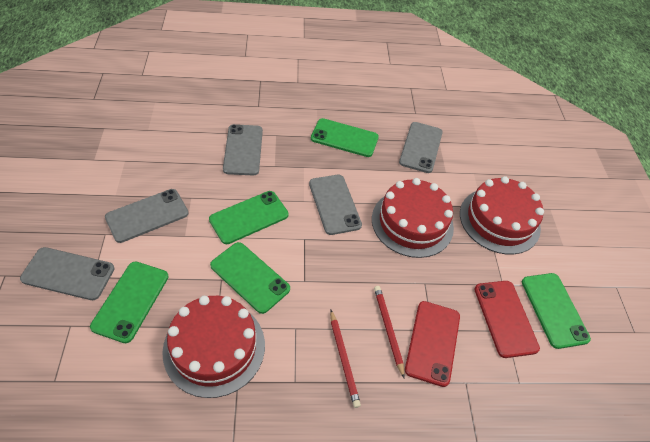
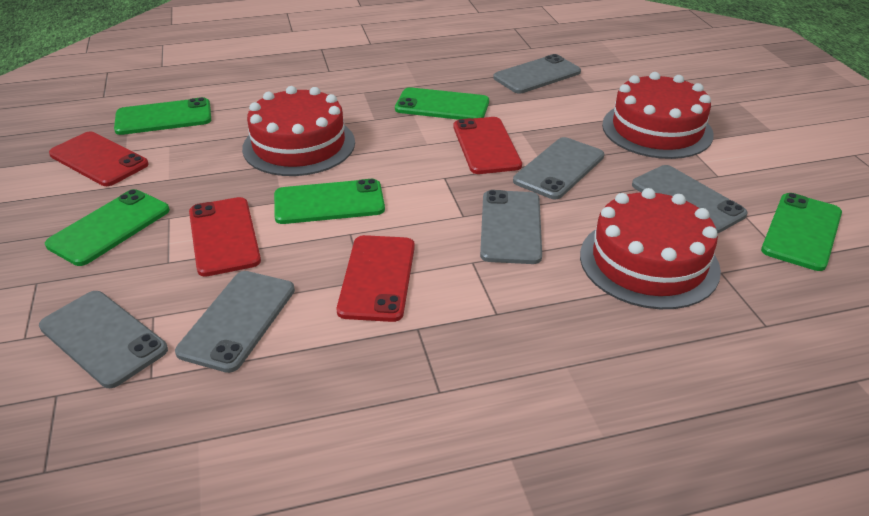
grey phone: 5 -> 6
red pencil: 2 -> 0
red phone: 2 -> 4

